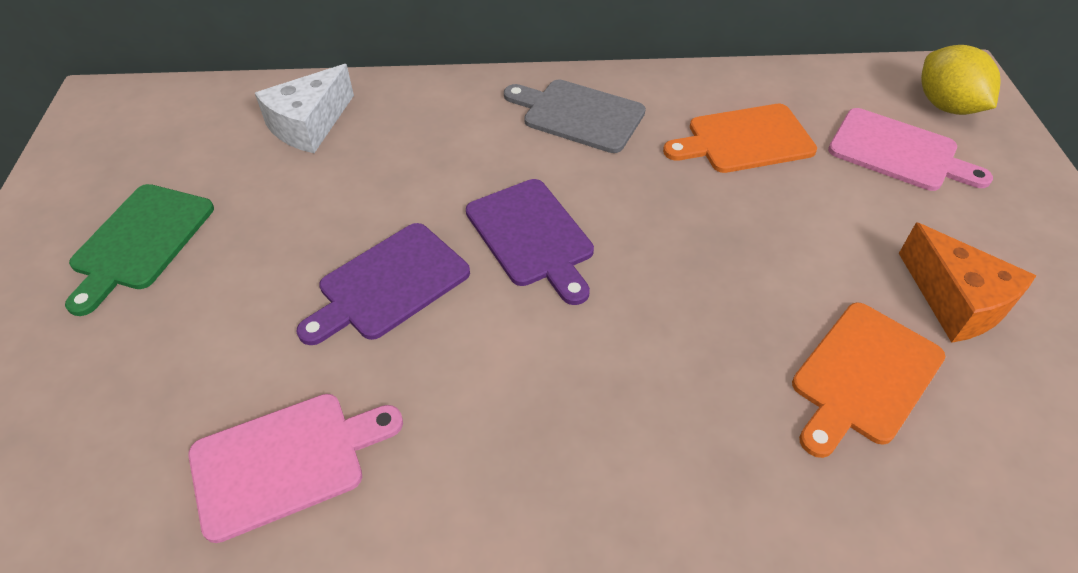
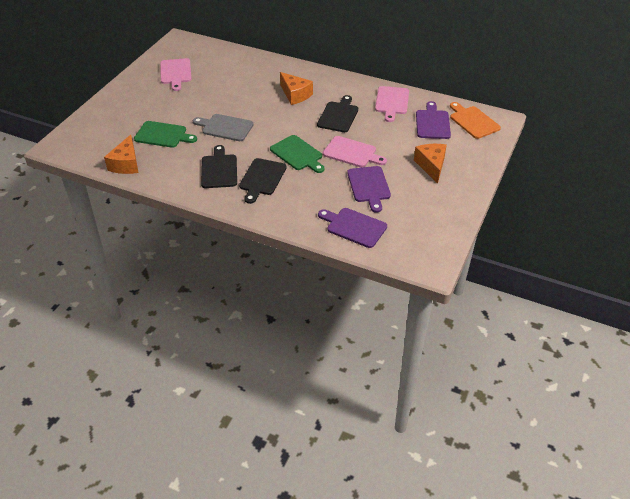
black cutting board: 0 -> 3
green cutting board: 1 -> 2
orange cheese: 1 -> 3
orange cutting board: 2 -> 1
pink cutting board: 2 -> 3
purple cutting board: 2 -> 3
white cheese: 1 -> 0
yellow lemon: 1 -> 0

